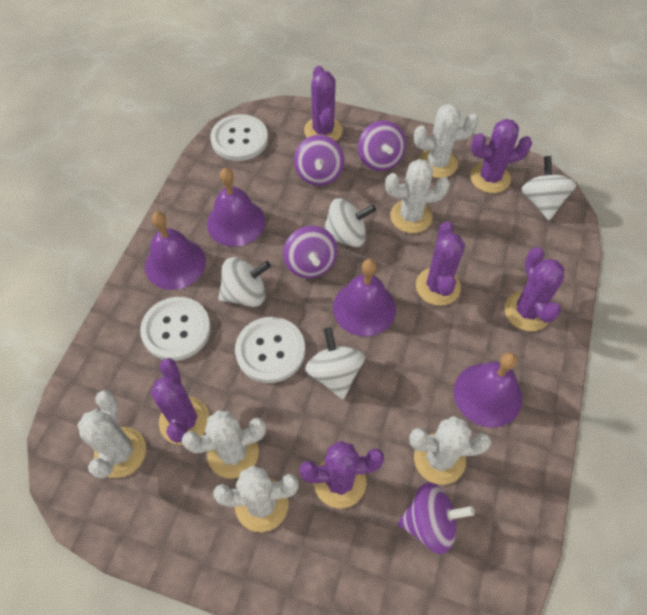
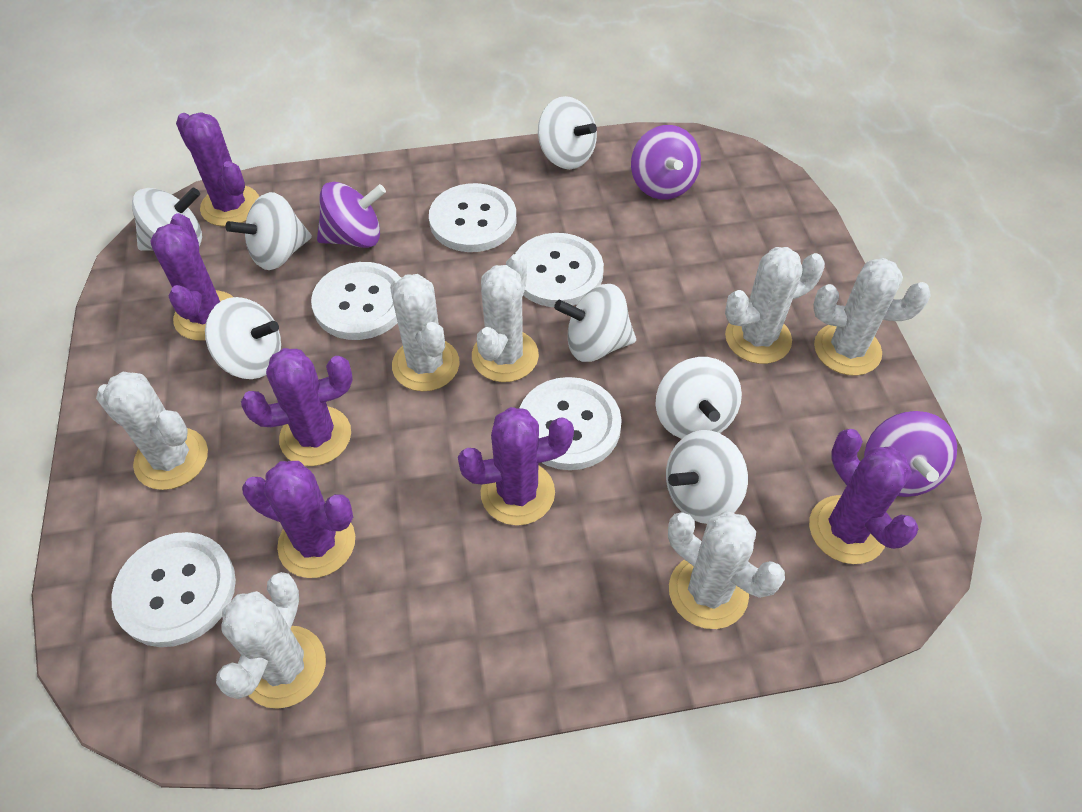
purple bell: 4 -> 0
purple spinning top: 4 -> 3
white button: 3 -> 5
white cactus: 6 -> 7
white spinning top: 4 -> 7

